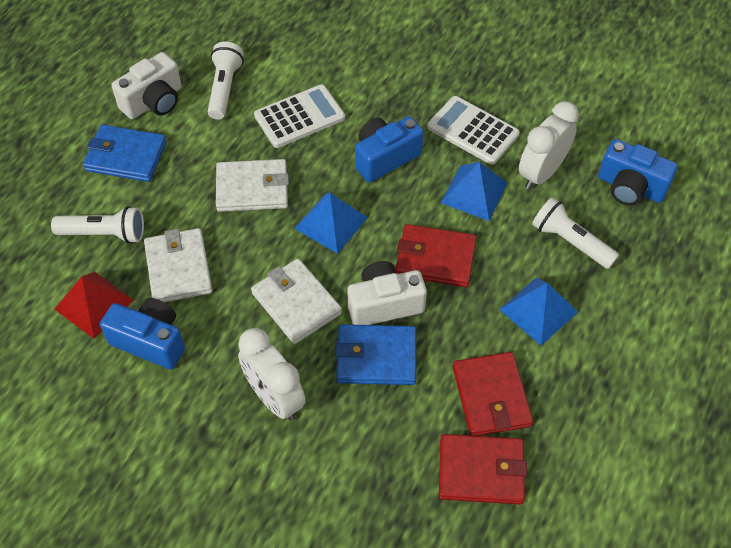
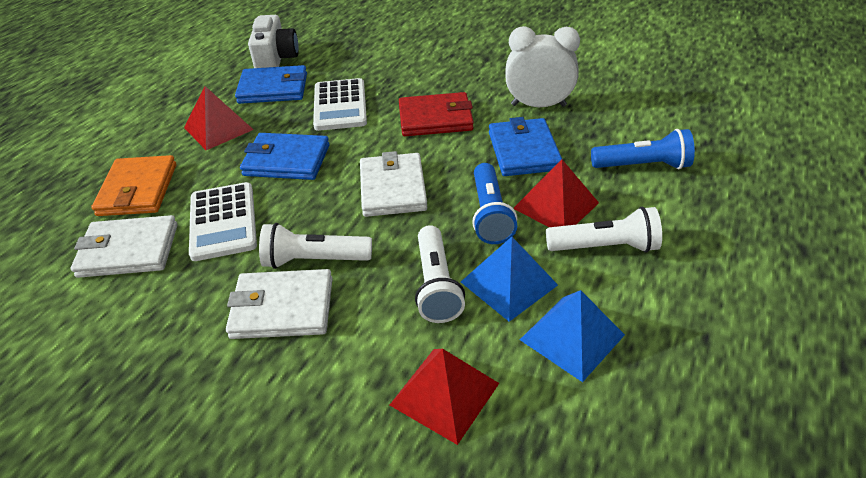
blue camera: 3 -> 0
blue flashlight: 0 -> 2
blue pyramid: 3 -> 2
blue wallet: 2 -> 3
orange wallet: 0 -> 1
red pyramid: 1 -> 3
red wallet: 3 -> 1
white camera: 2 -> 1
white clock: 2 -> 1

